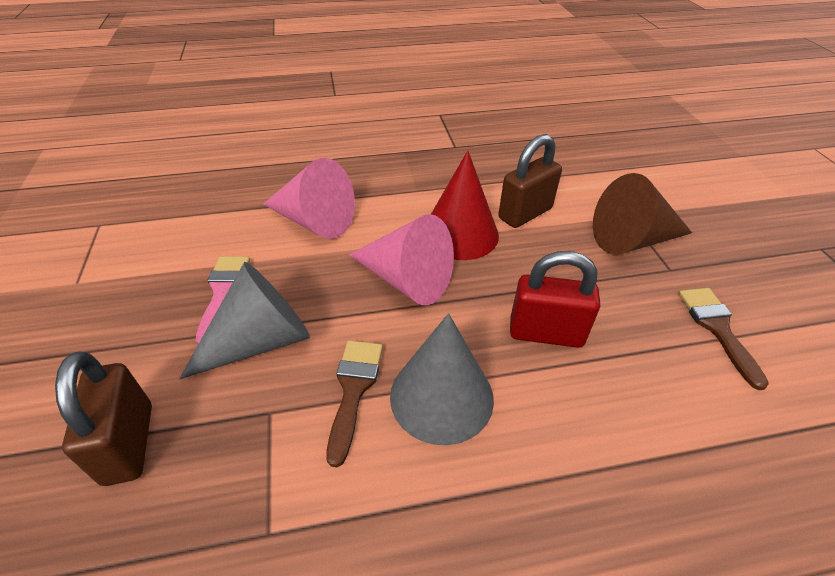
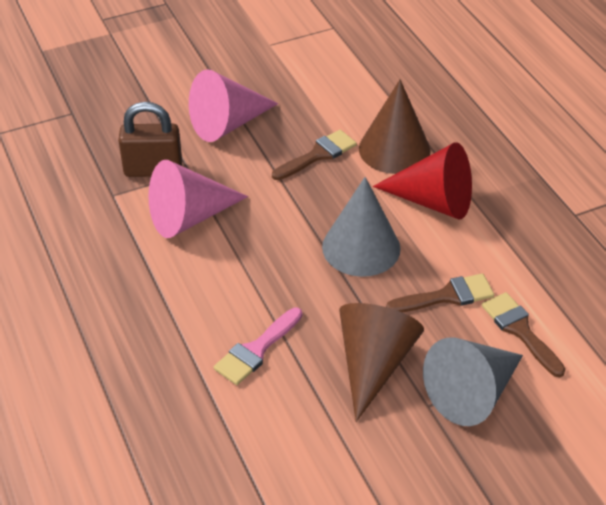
brown brush: 2 -> 3
brown cone: 1 -> 2
brown padlock: 2 -> 1
red padlock: 1 -> 0

